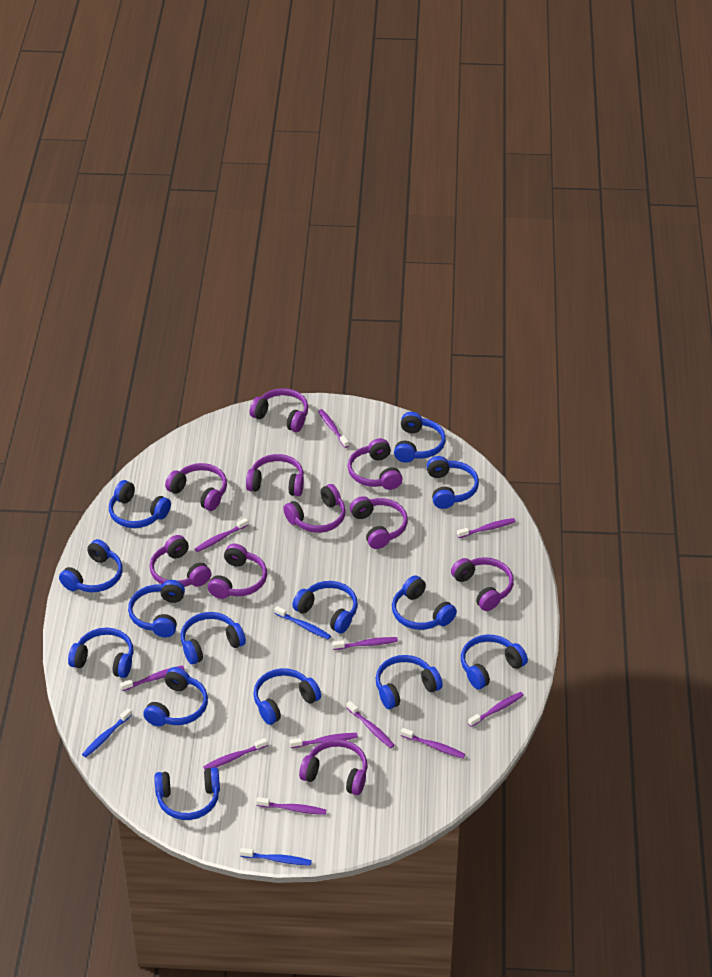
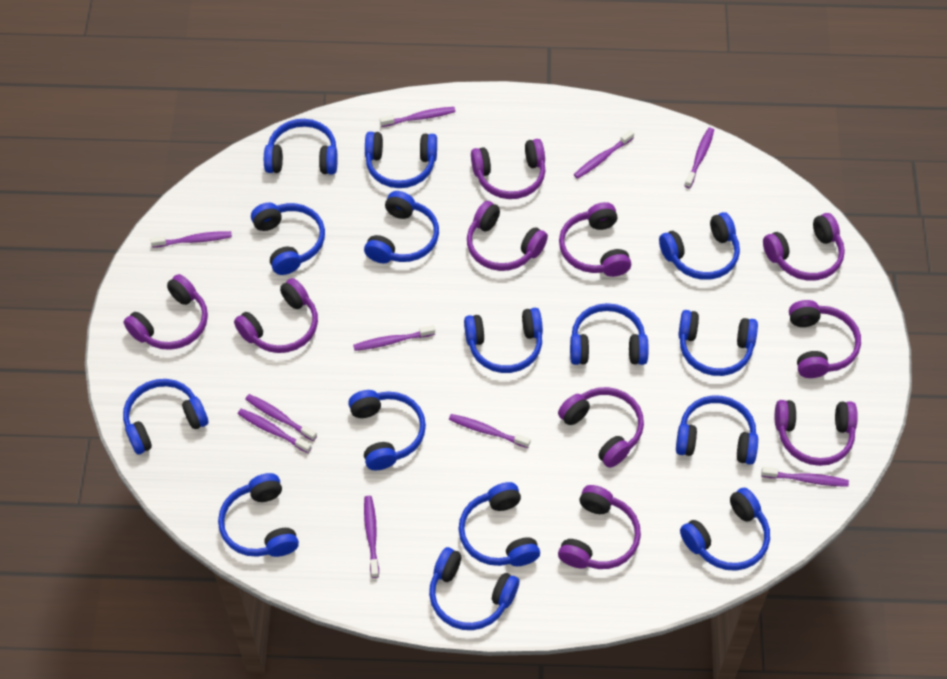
blue headphones: 14 -> 15
blue toothbrush: 3 -> 0
purple toothbrush: 11 -> 10

